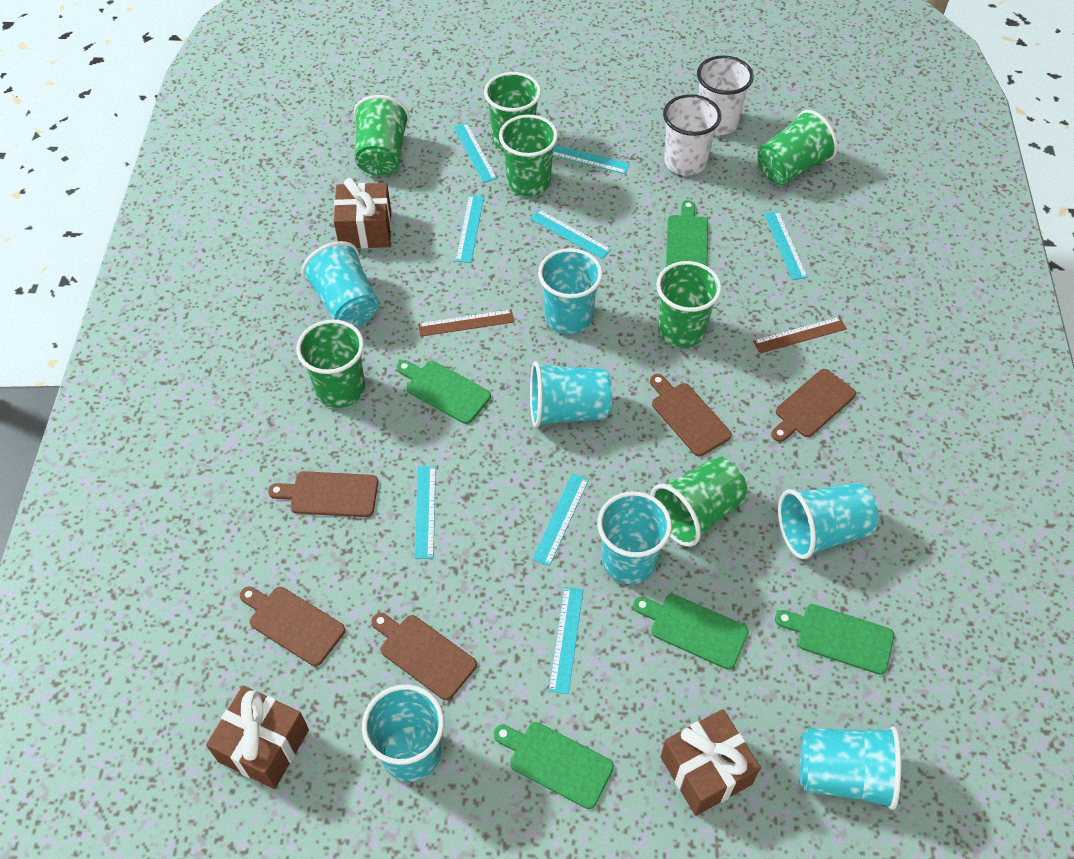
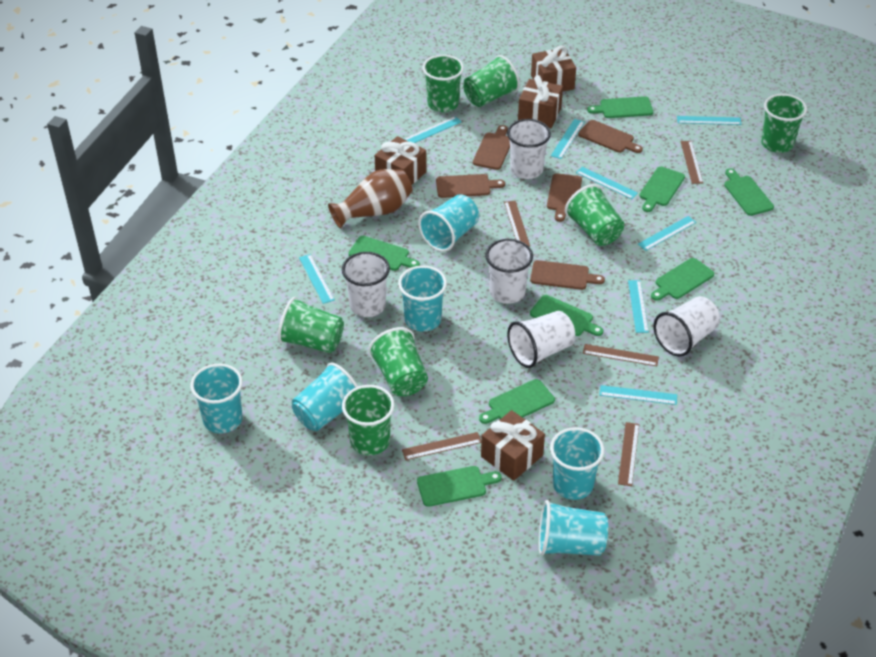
brown gift: 3 -> 4
brown ruler: 2 -> 5
brown vase: 0 -> 1
green cutting board: 5 -> 8
turquoise cup: 7 -> 6
white cup: 2 -> 5

